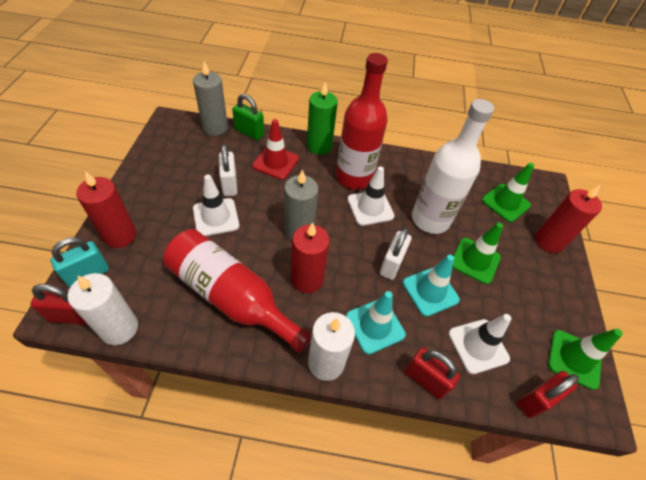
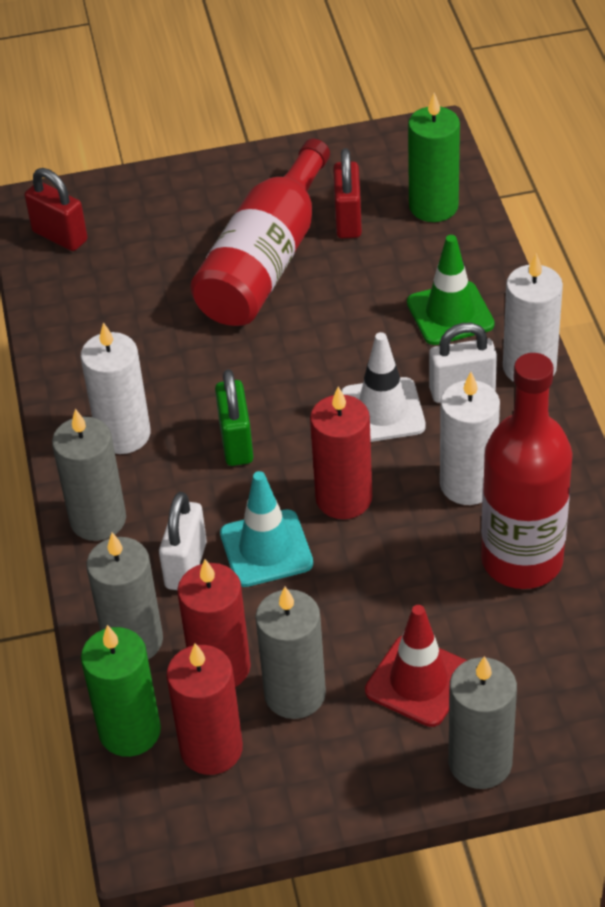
green candle: 1 -> 2
green traffic cone: 3 -> 1
grey candle: 2 -> 4
red padlock: 3 -> 2
turquoise padlock: 1 -> 0
turquoise traffic cone: 2 -> 1
white bottle: 1 -> 0
white candle: 2 -> 3
white traffic cone: 3 -> 1

